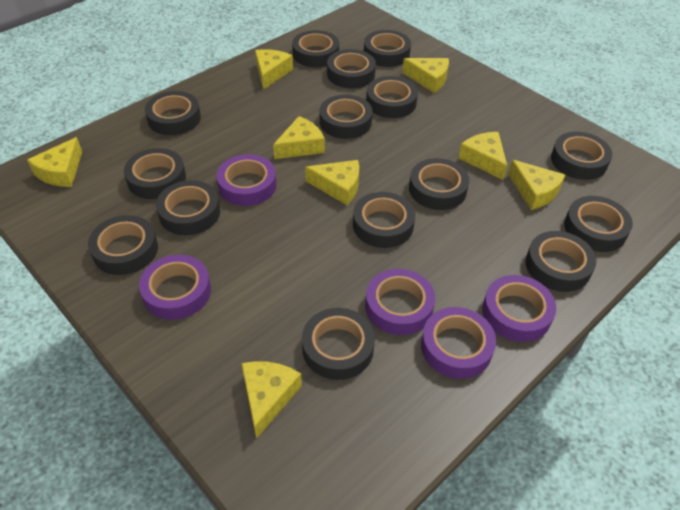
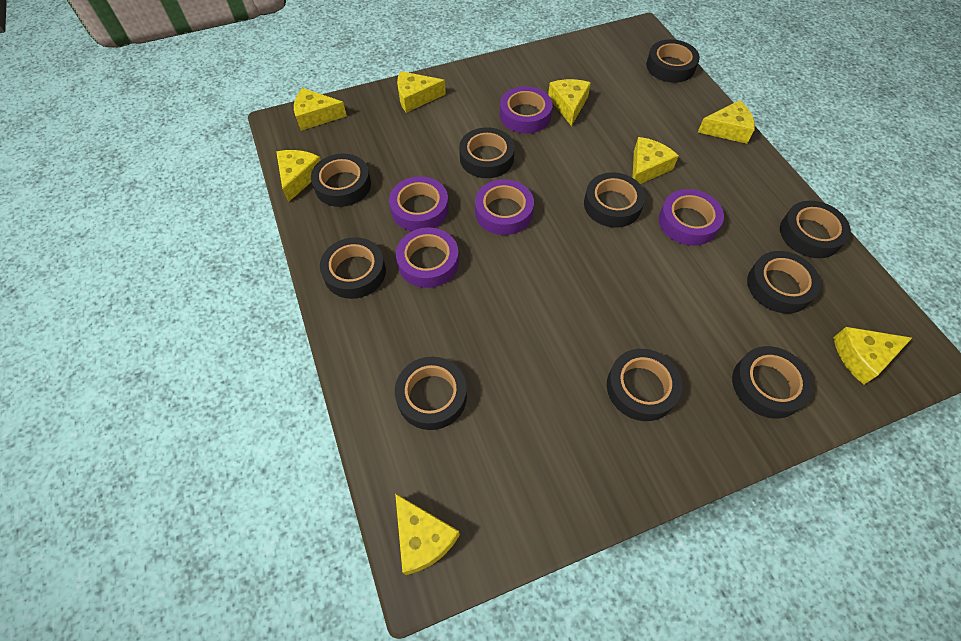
black tape: 15 -> 10

